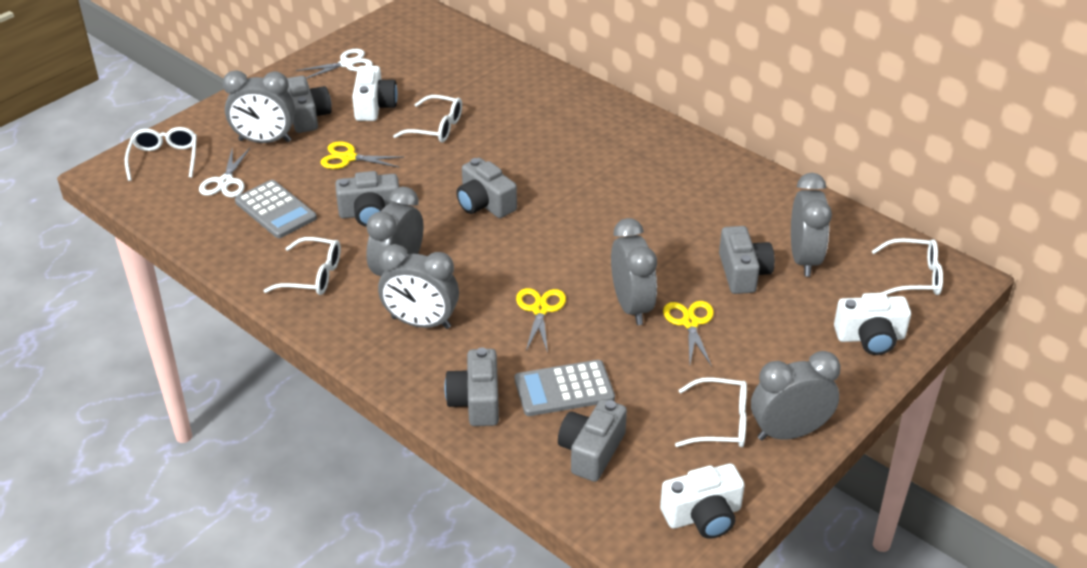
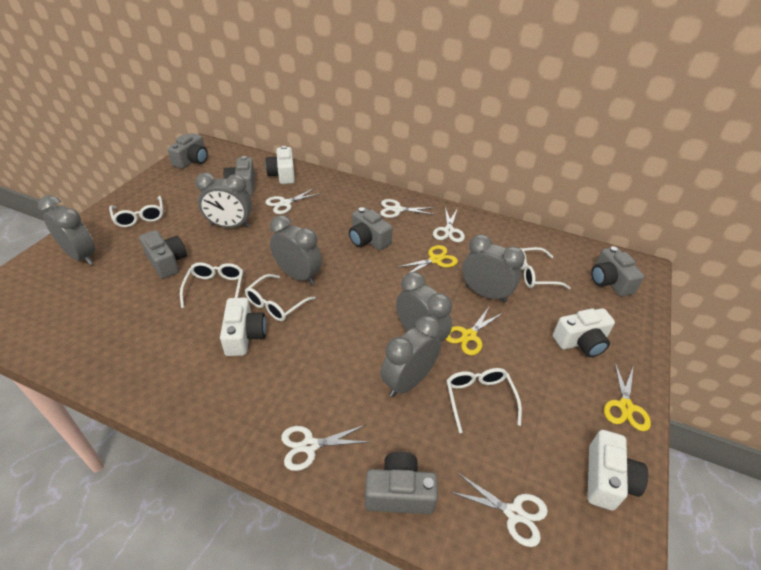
grey calculator: 2 -> 0
white camera: 3 -> 4
white scissors: 2 -> 5

